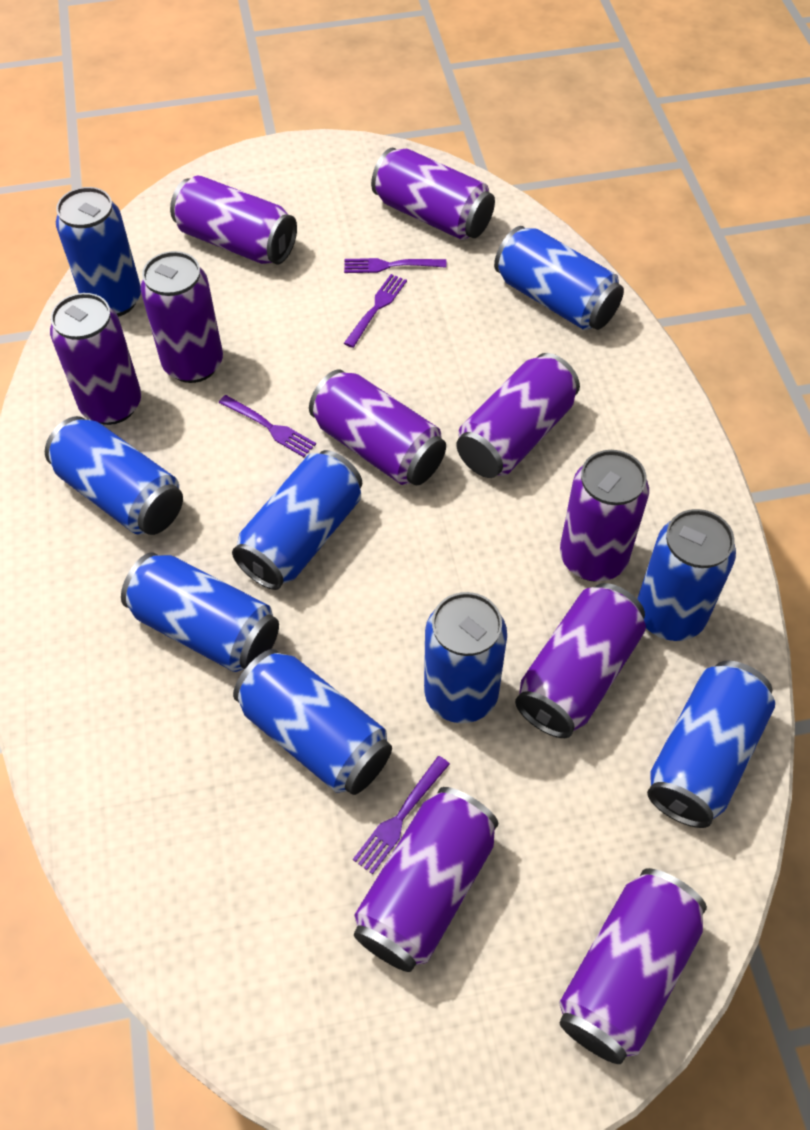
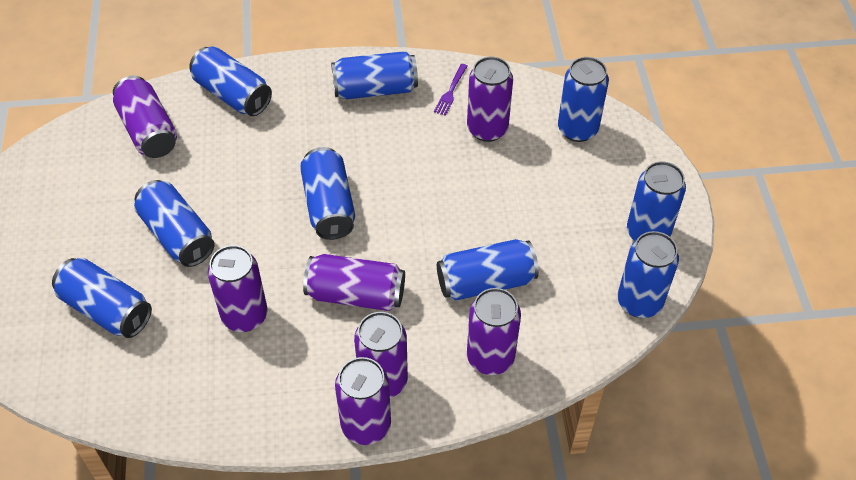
purple can: 10 -> 7
purple fork: 4 -> 1

